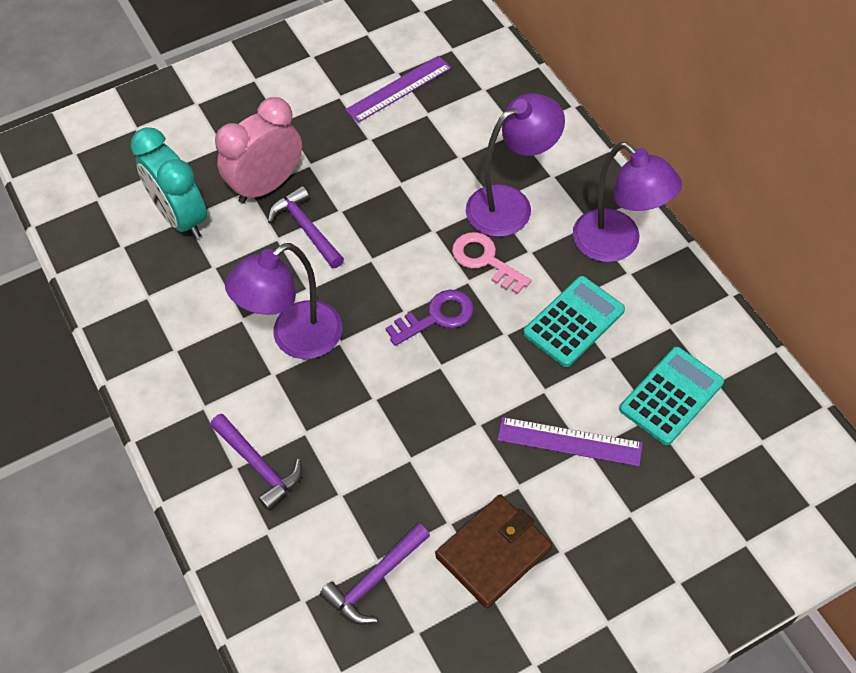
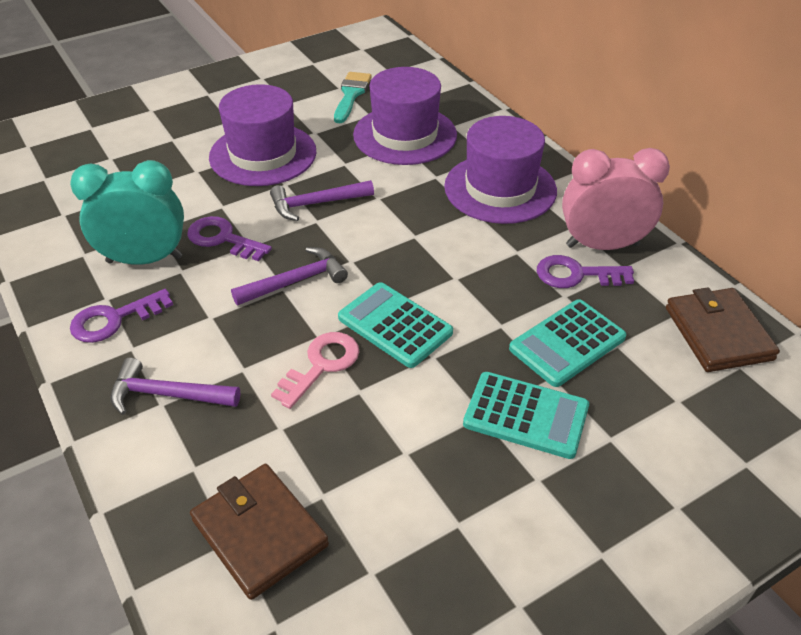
brown wallet: 1 -> 2
purple hat: 0 -> 3
purple key: 1 -> 3
purple lamp: 3 -> 0
purple ruler: 2 -> 0
turquoise brush: 0 -> 1
turquoise calculator: 2 -> 3

